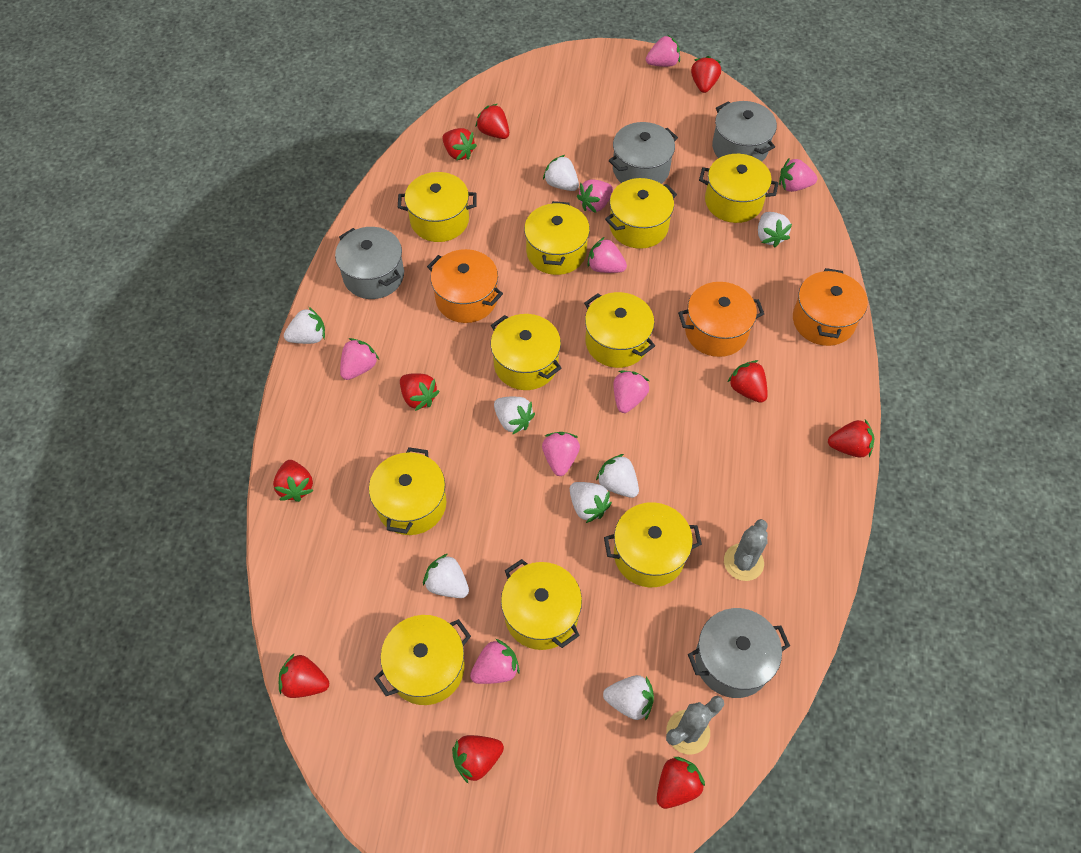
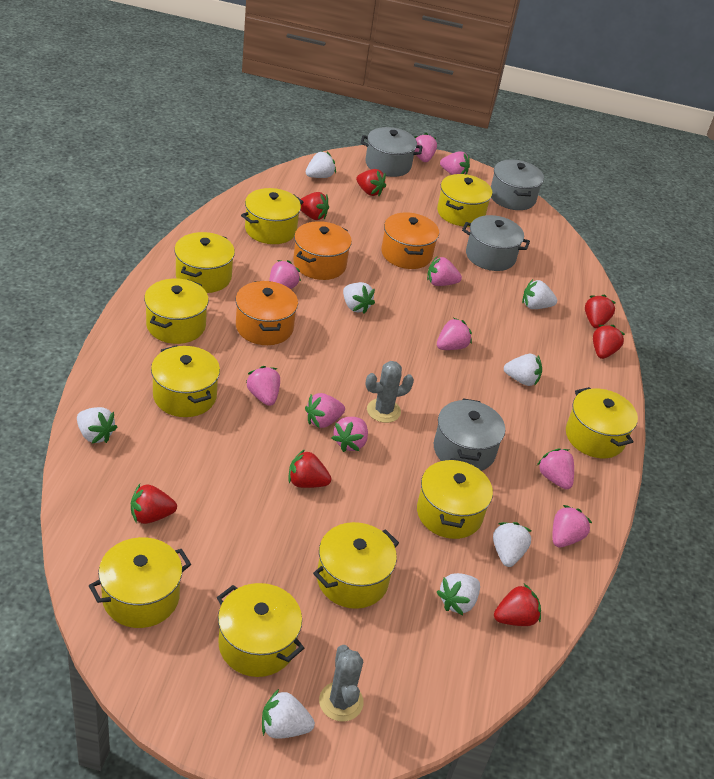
pink strawberry: 8 -> 10
red strawberry: 10 -> 7

